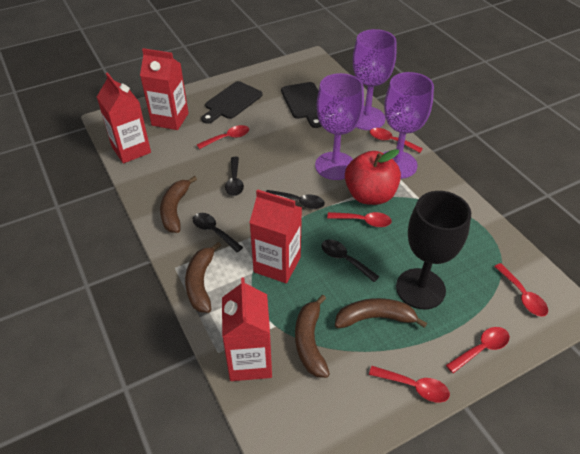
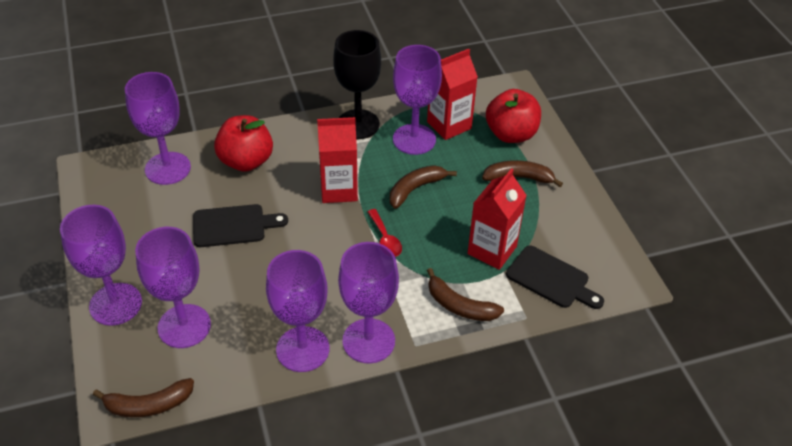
black spoon: 4 -> 0
purple goblet: 3 -> 6
red apple: 1 -> 2
red carton: 4 -> 3
red spoon: 6 -> 1

